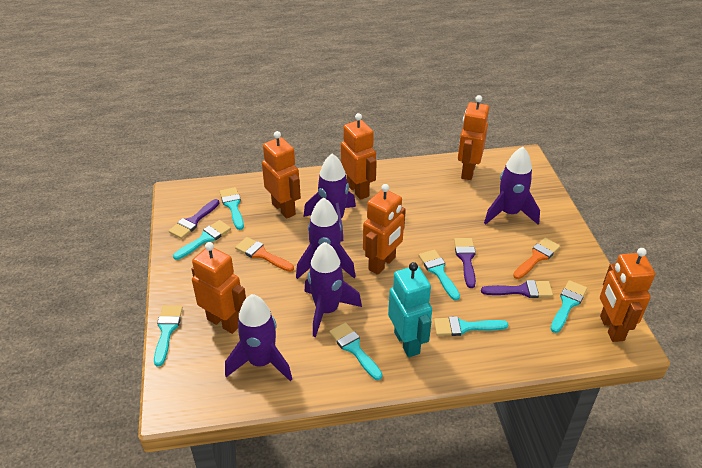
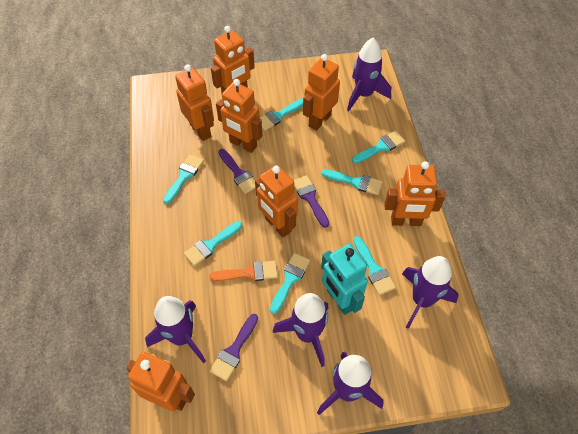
orange brush: 2 -> 1
orange robot: 6 -> 7

